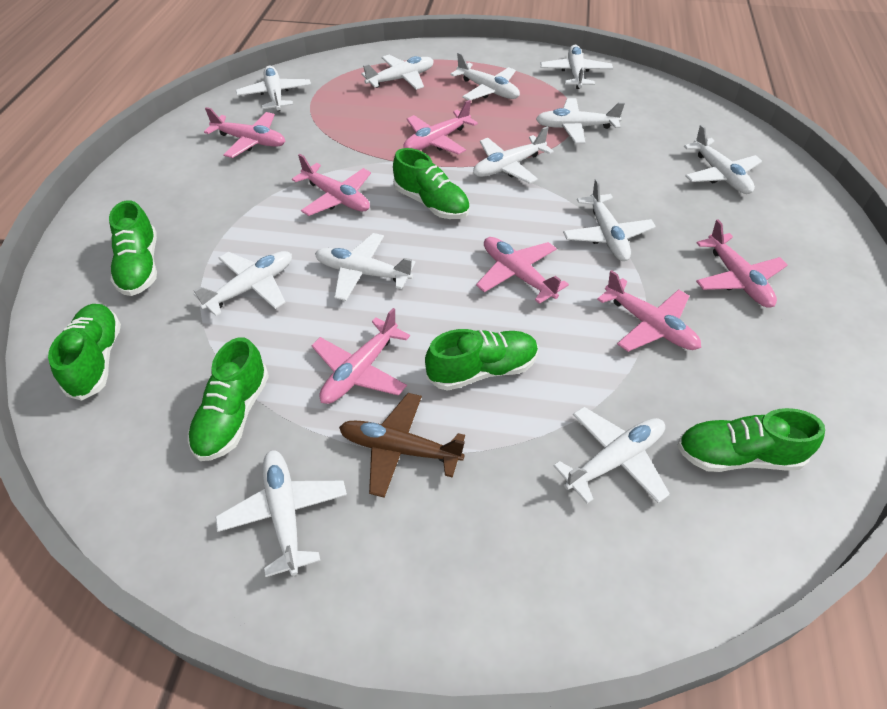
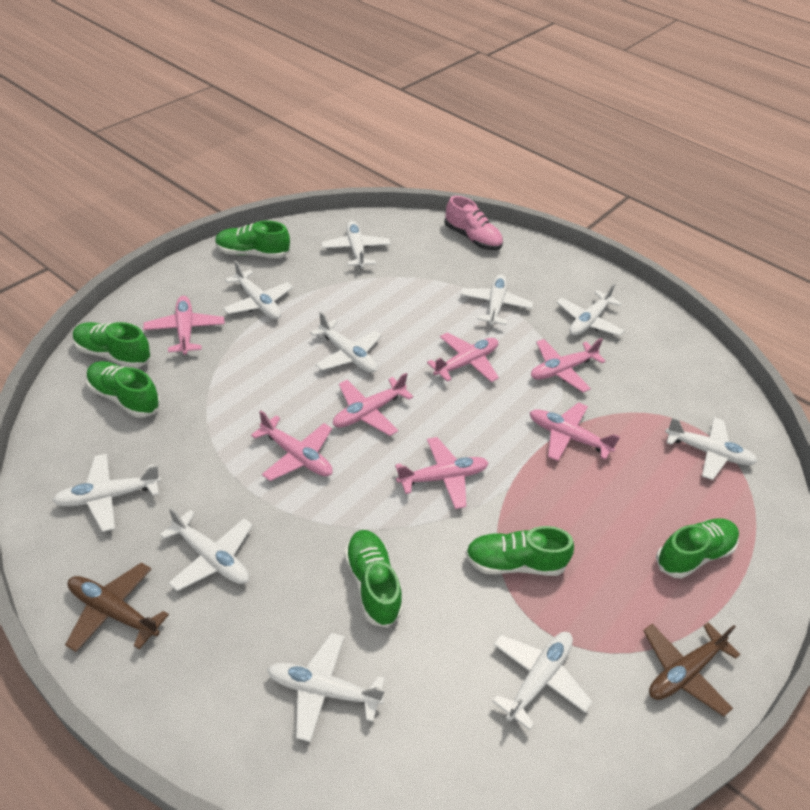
brown plane: 1 -> 2
pink shoe: 0 -> 1
white plane: 12 -> 10

